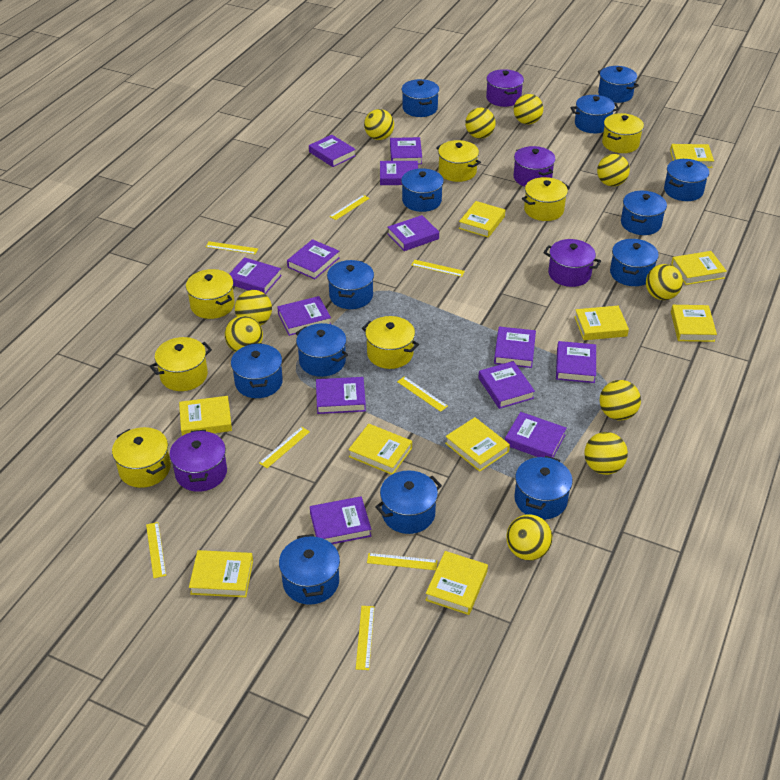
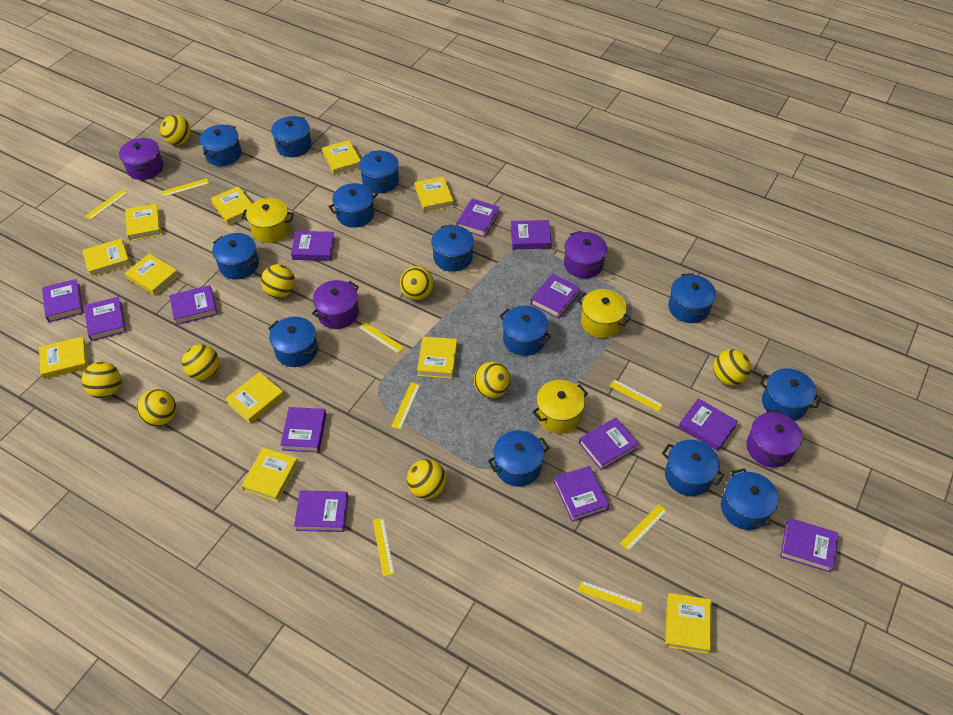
yellow ball: 10 -> 9
yellow book: 10 -> 11
yellow pot: 7 -> 3

